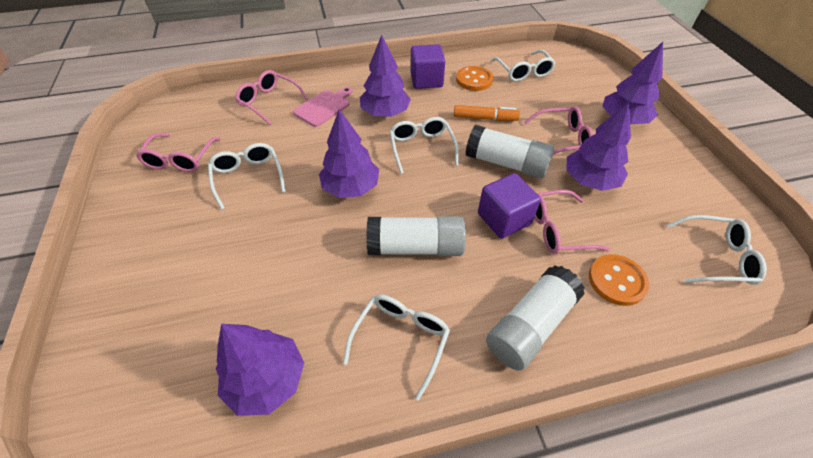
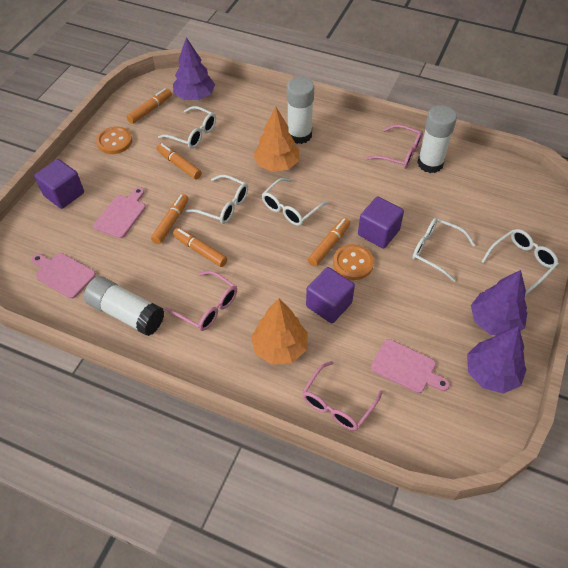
orange marker: 1 -> 5
orange tree: 0 -> 2
pink cutting board: 1 -> 3
pink glasses: 4 -> 3
purple cube: 2 -> 3
purple tree: 5 -> 3

